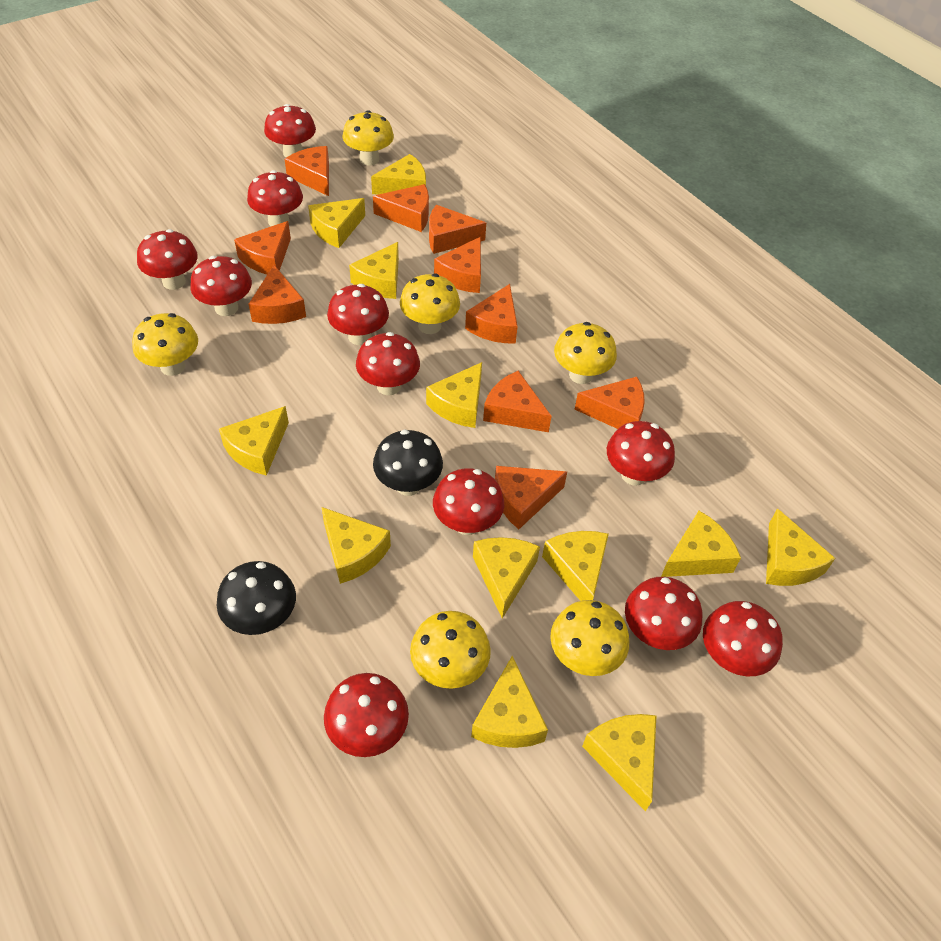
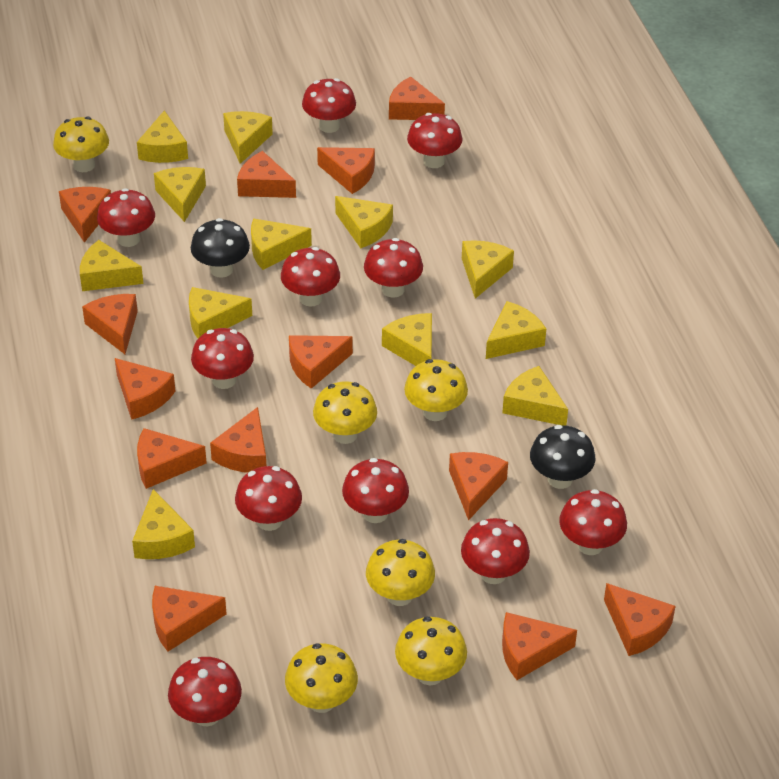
orange cheese: 10 -> 13

